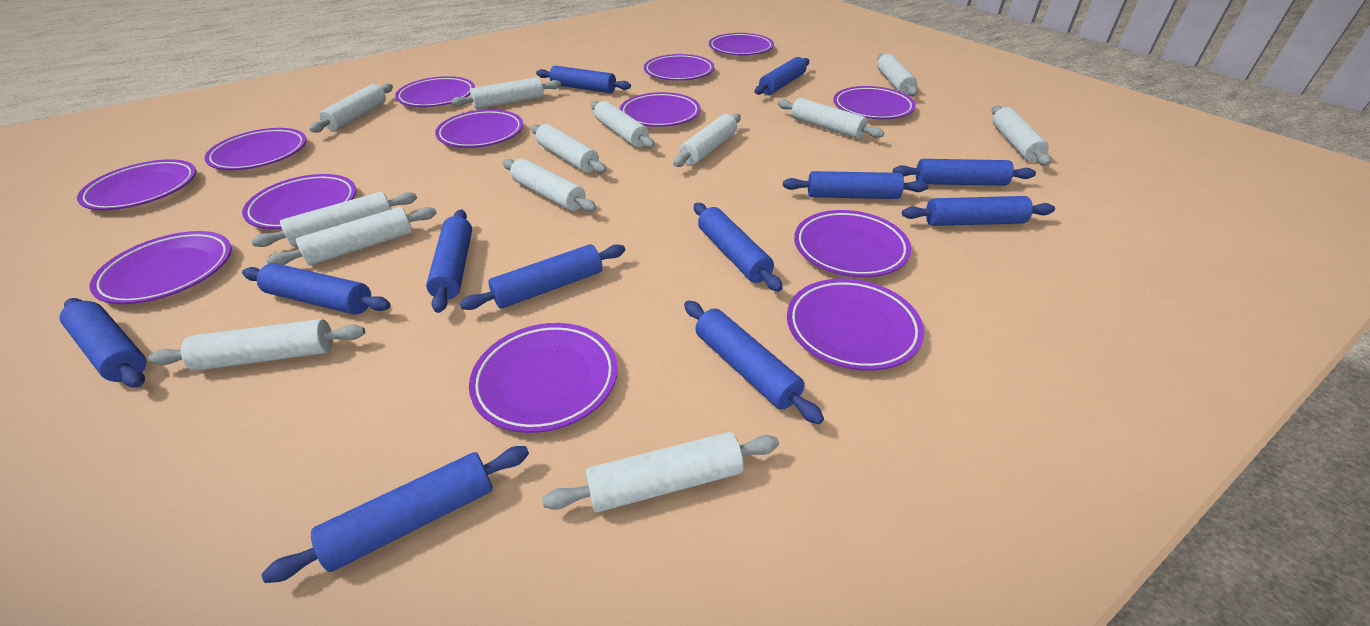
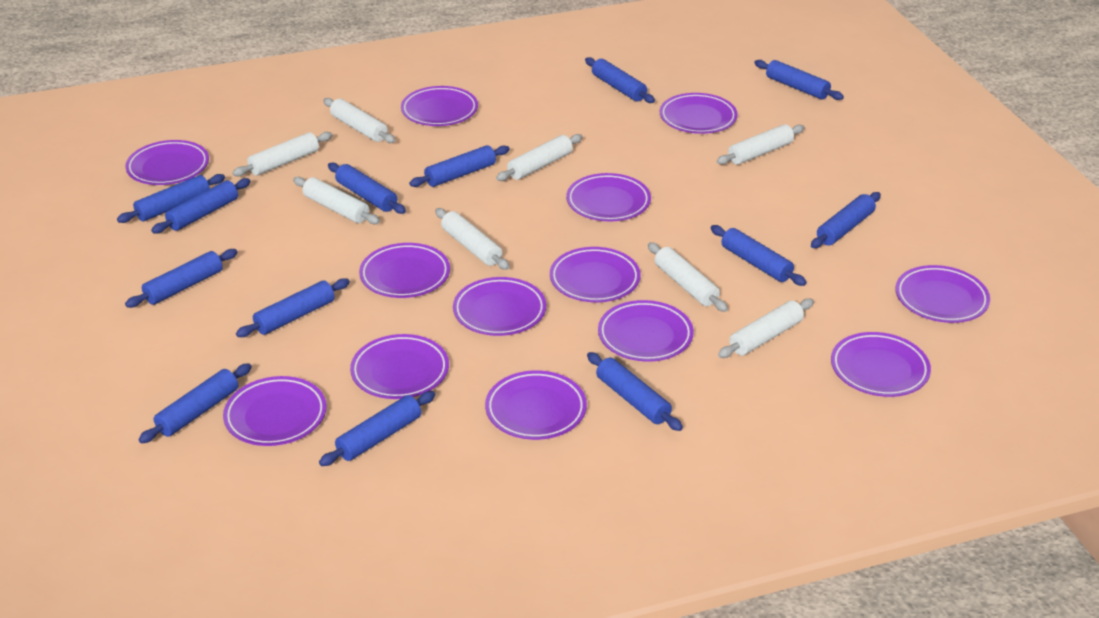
blue rolling pin: 12 -> 13
white rolling pin: 13 -> 8

